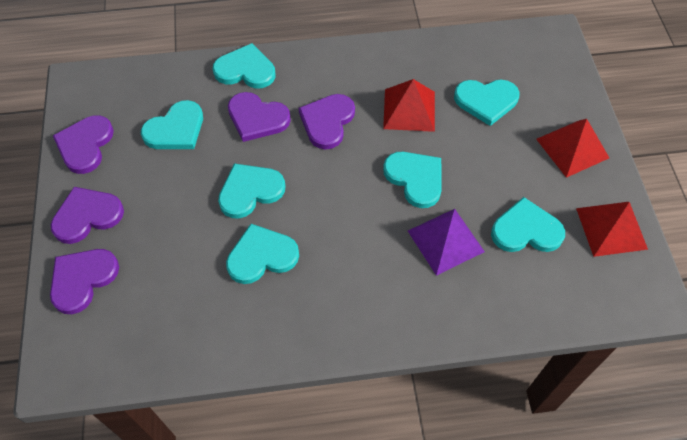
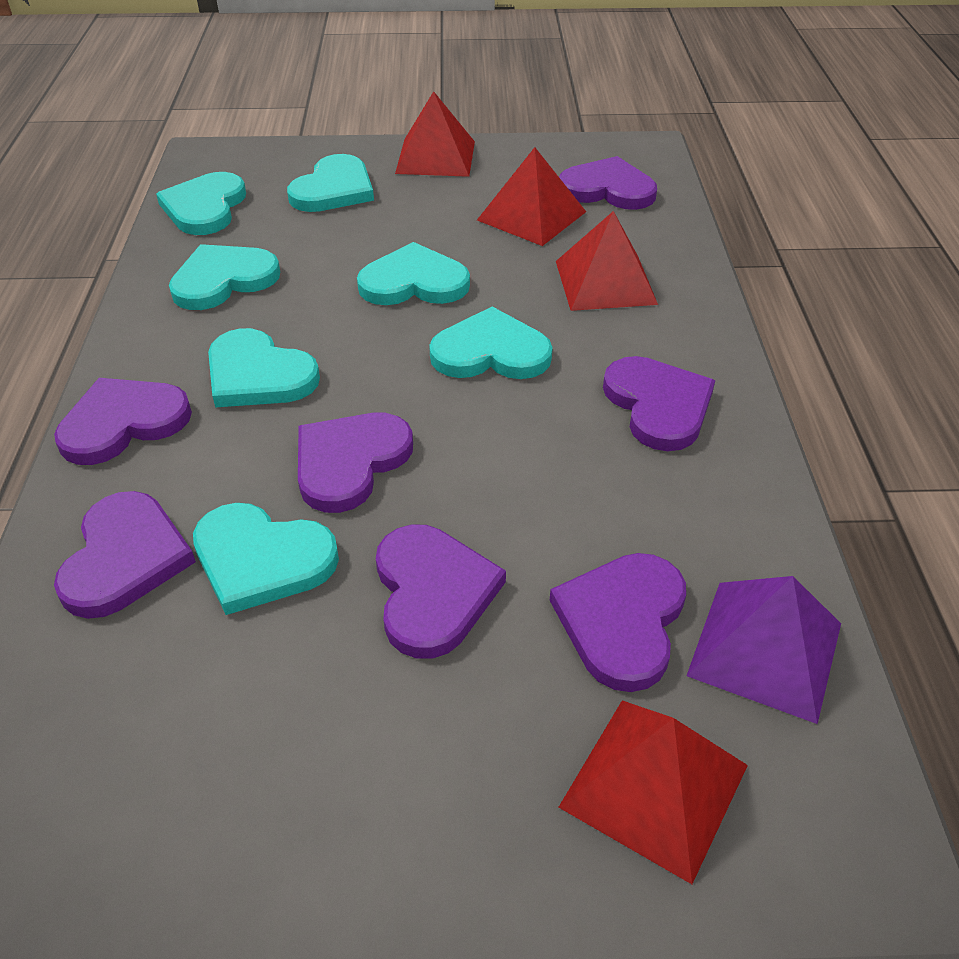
purple heart: 5 -> 7
red pyramid: 3 -> 4

